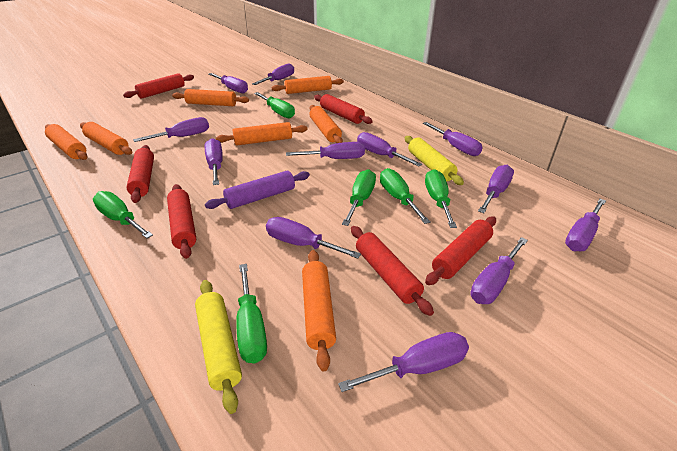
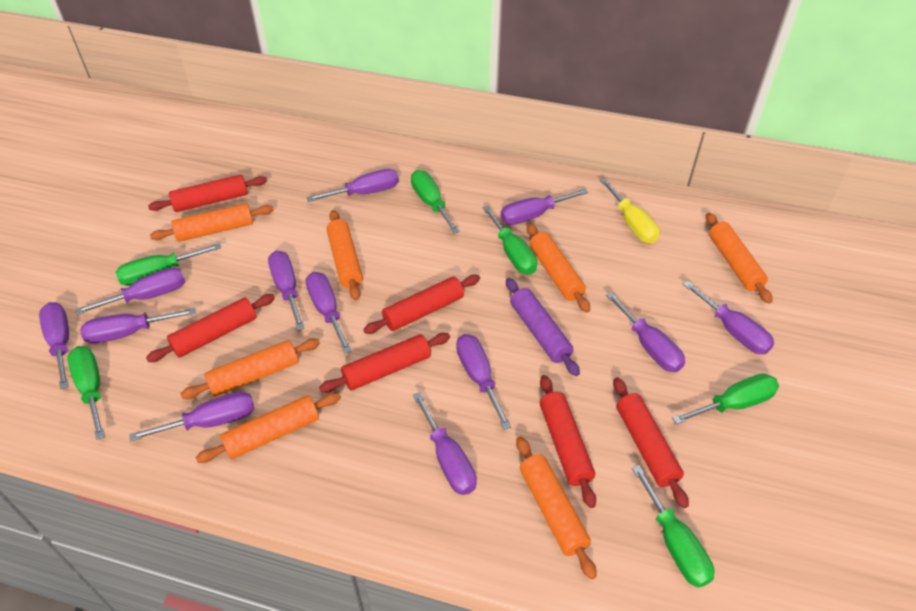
yellow rolling pin: 2 -> 0
yellow screwdriver: 0 -> 1

